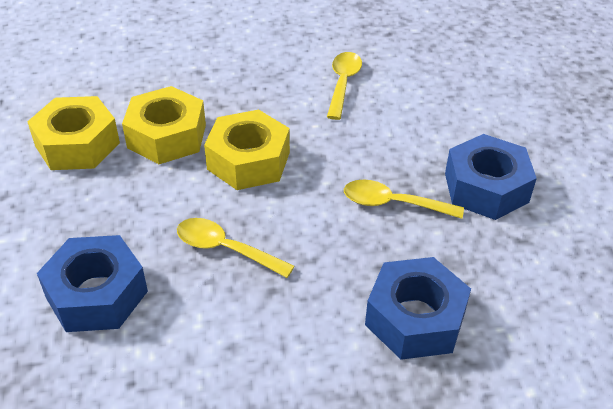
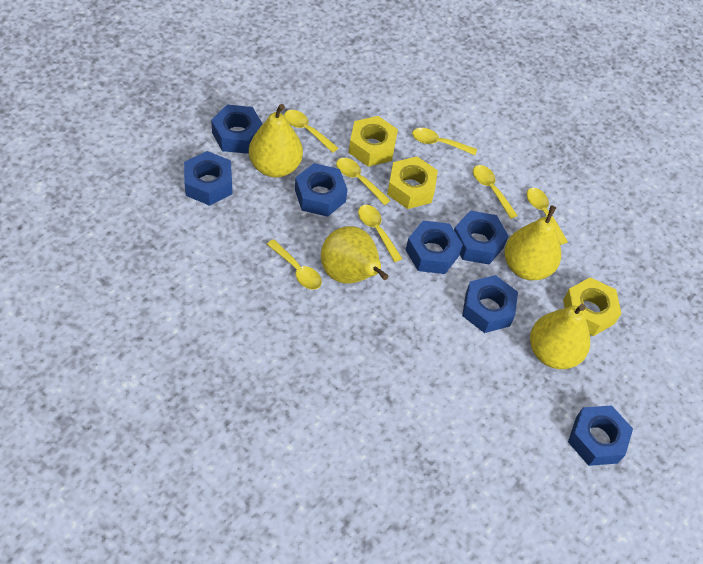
blue nut: 3 -> 7
yellow pear: 0 -> 4
yellow spoon: 3 -> 7

